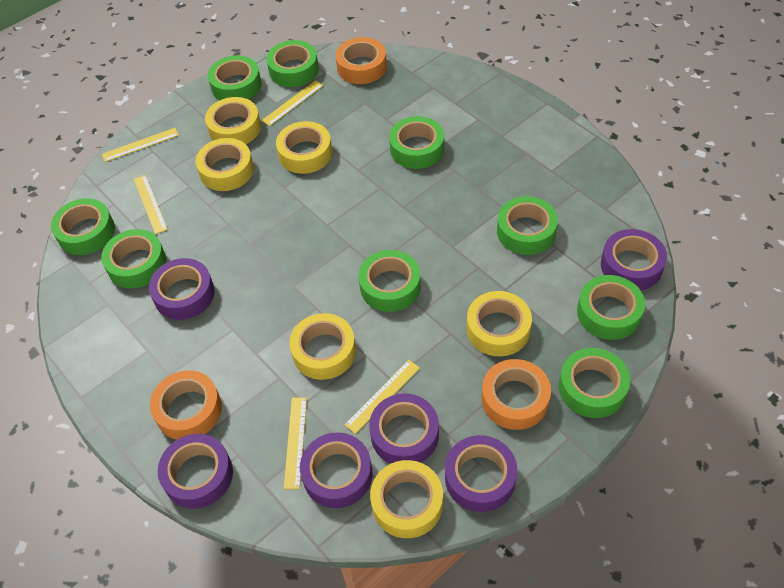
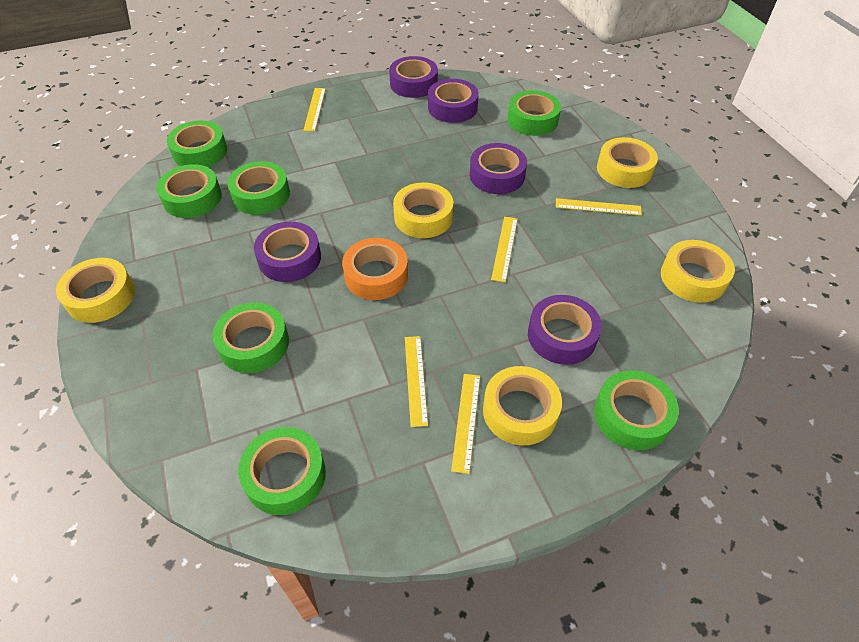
green tape: 9 -> 7
orange tape: 3 -> 1
purple tape: 6 -> 5
yellow tape: 6 -> 5

